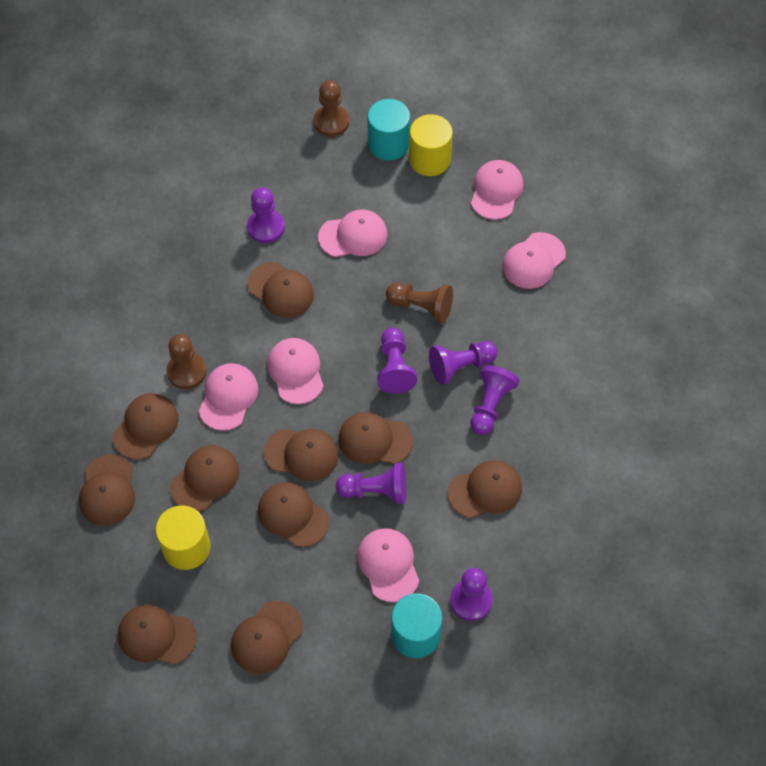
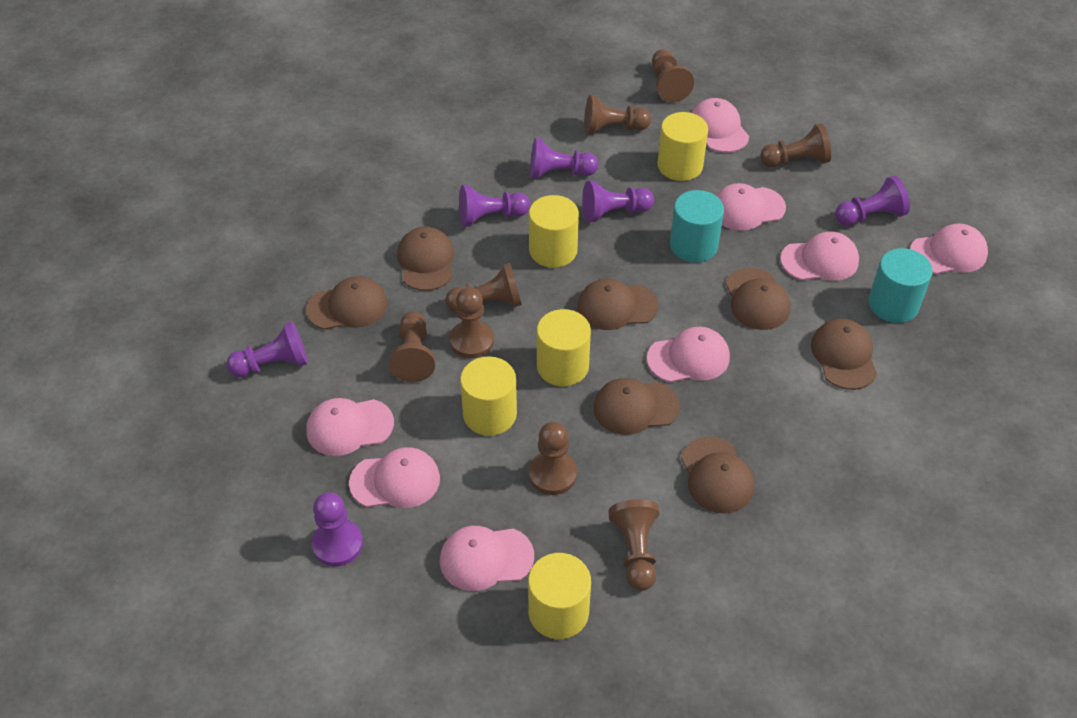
brown cap: 10 -> 7
brown pawn: 3 -> 8
pink cap: 6 -> 8
yellow cylinder: 2 -> 5

